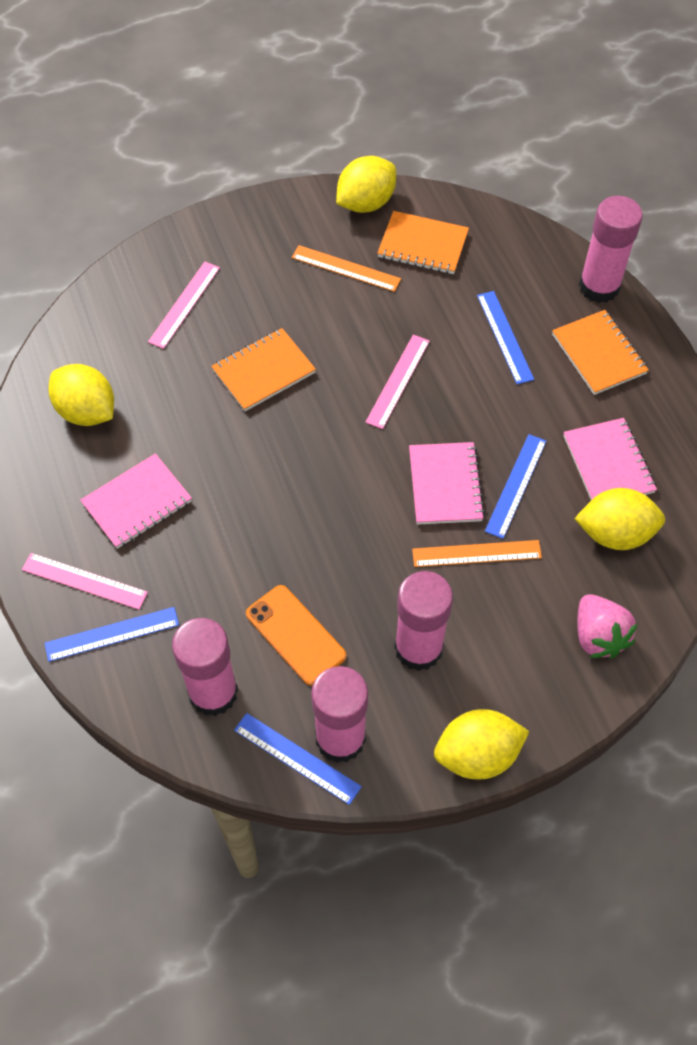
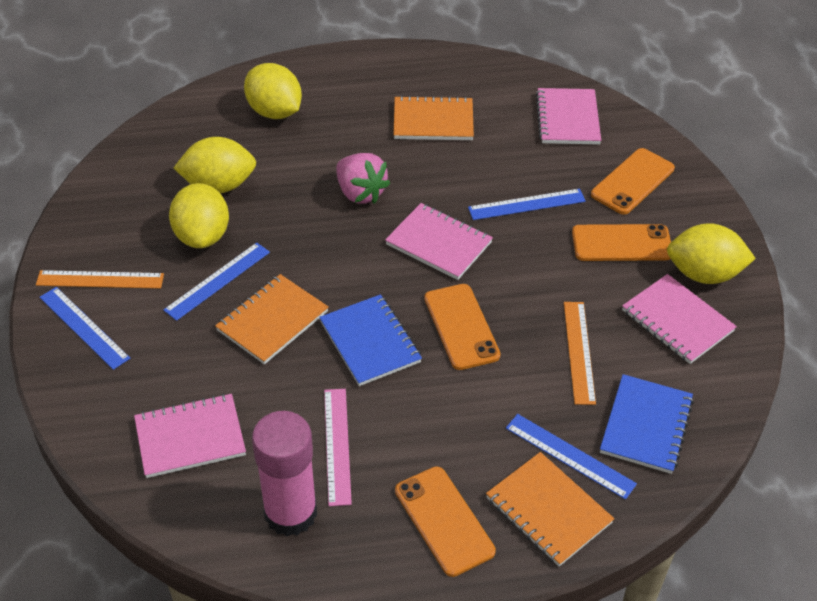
blue notebook: 0 -> 2
orange phone: 1 -> 4
pink glue stick: 4 -> 1
pink notebook: 3 -> 4
pink ruler: 3 -> 1

